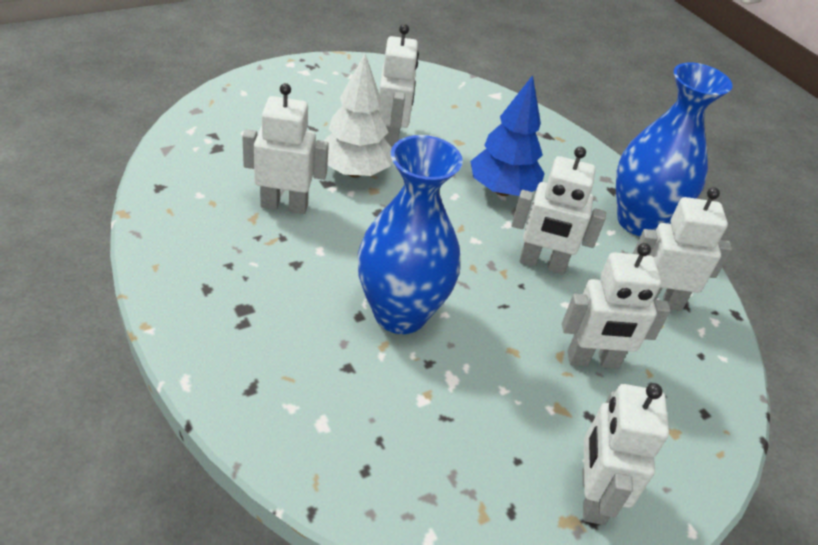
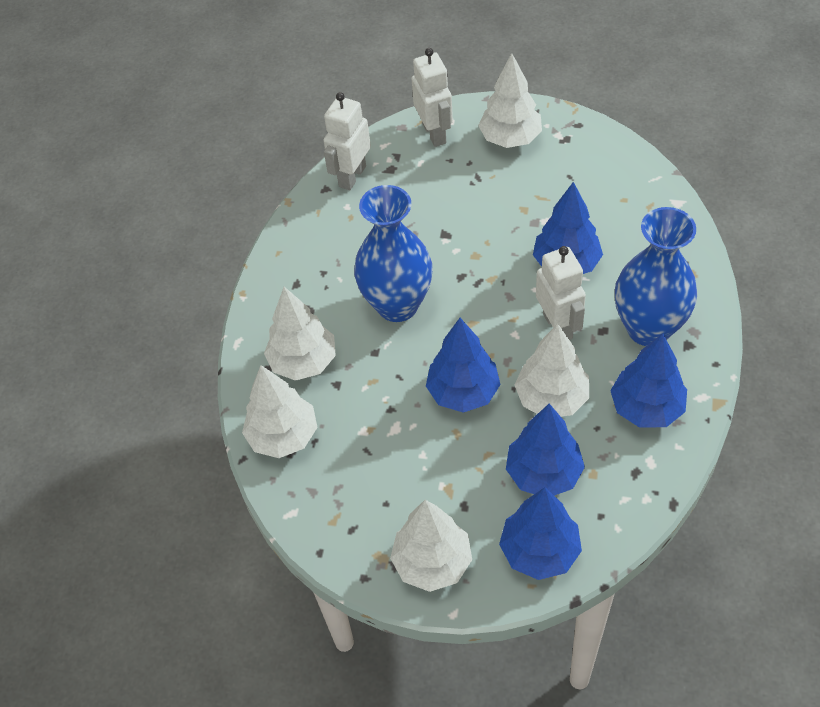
blue tree: 1 -> 5
white robot: 6 -> 3
white tree: 1 -> 5

